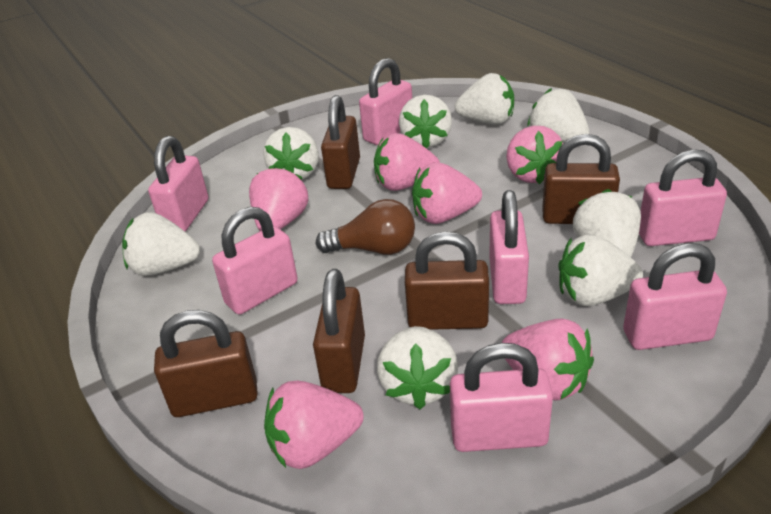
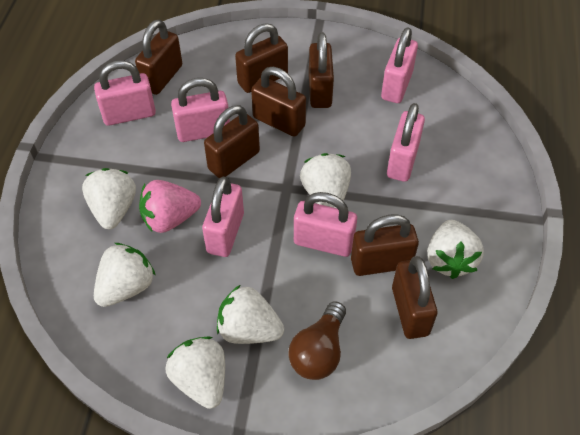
brown padlock: 5 -> 7
pink padlock: 7 -> 6
pink strawberry: 6 -> 1
white strawberry: 8 -> 6

